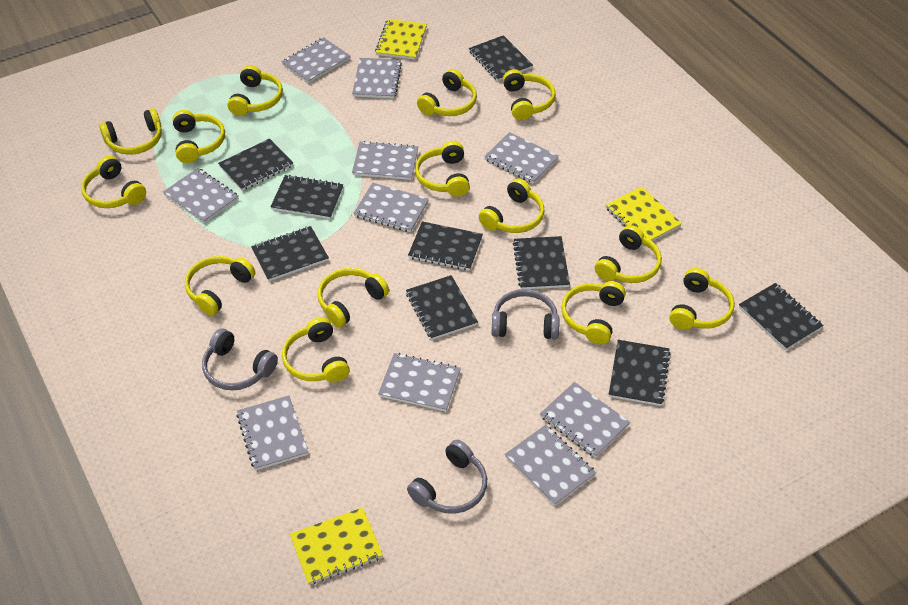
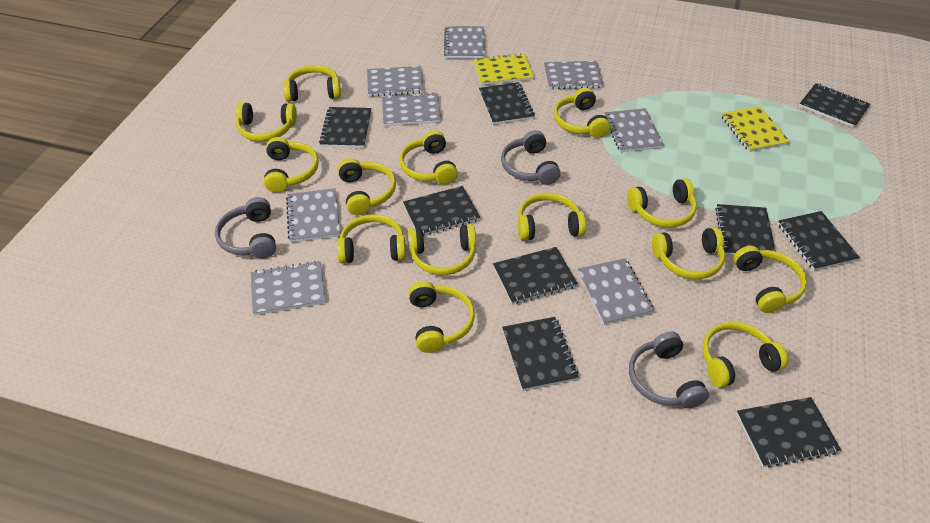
grey notebook: 10 -> 8
yellow notebook: 3 -> 2

